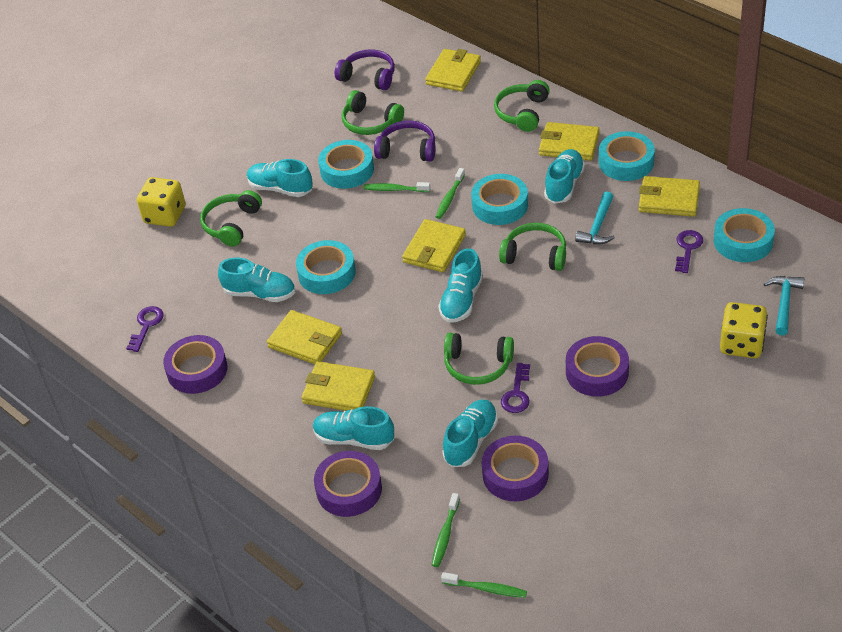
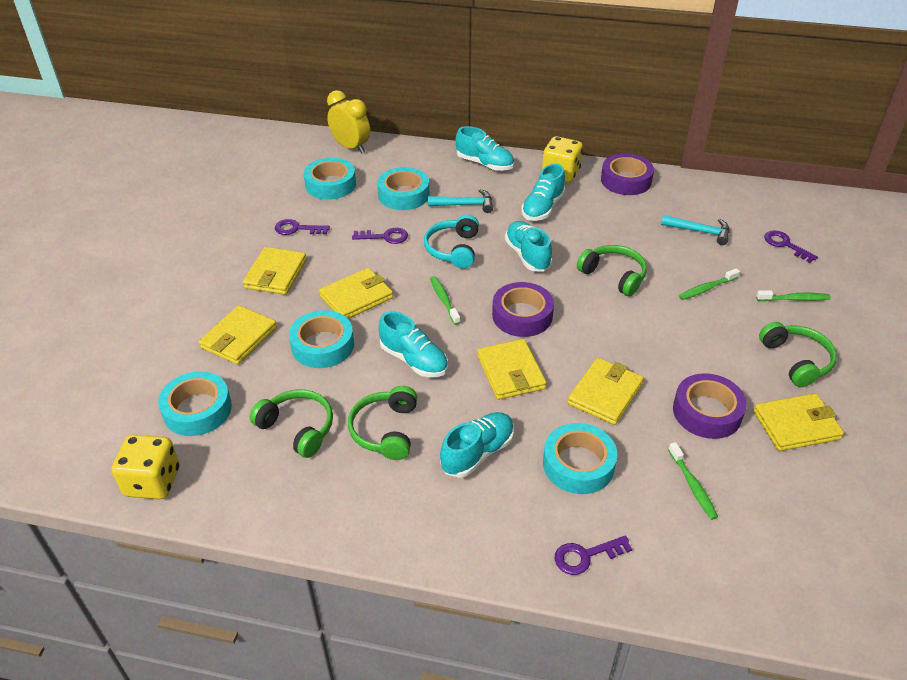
green headphones: 5 -> 4
purple headphones: 2 -> 0
purple key: 3 -> 4
purple tape: 4 -> 3
turquoise headphones: 0 -> 1
turquoise shoe: 6 -> 5
yellow clock: 0 -> 1

